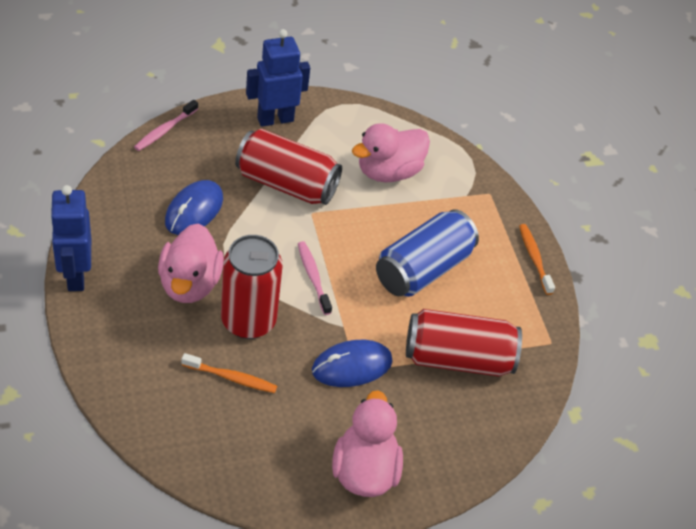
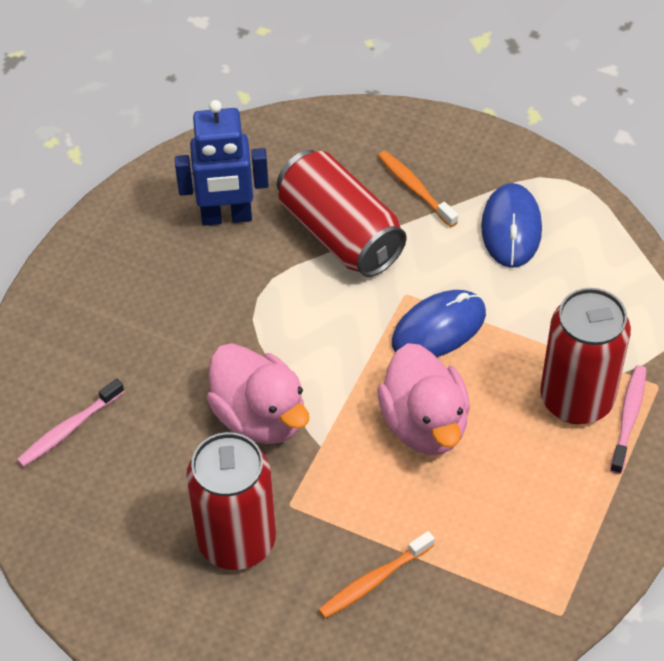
blue can: 1 -> 0
blue robot: 2 -> 1
pink duck: 3 -> 2

